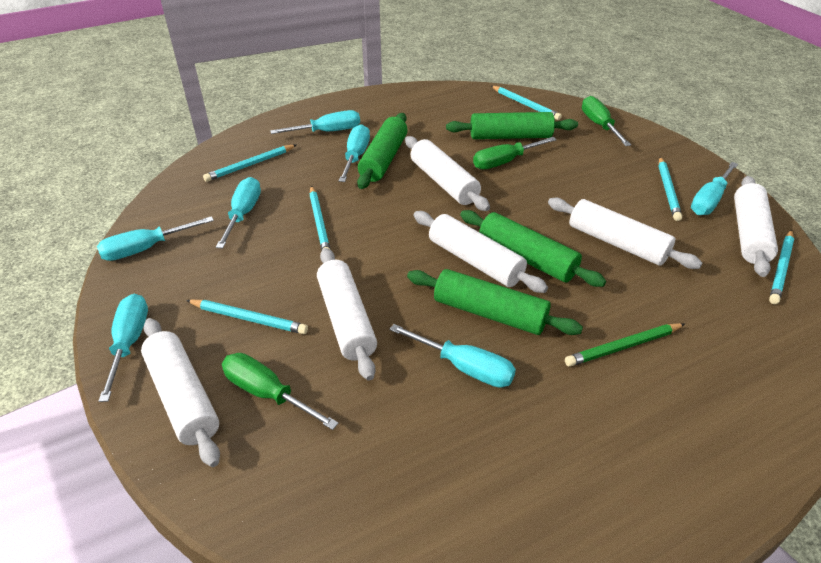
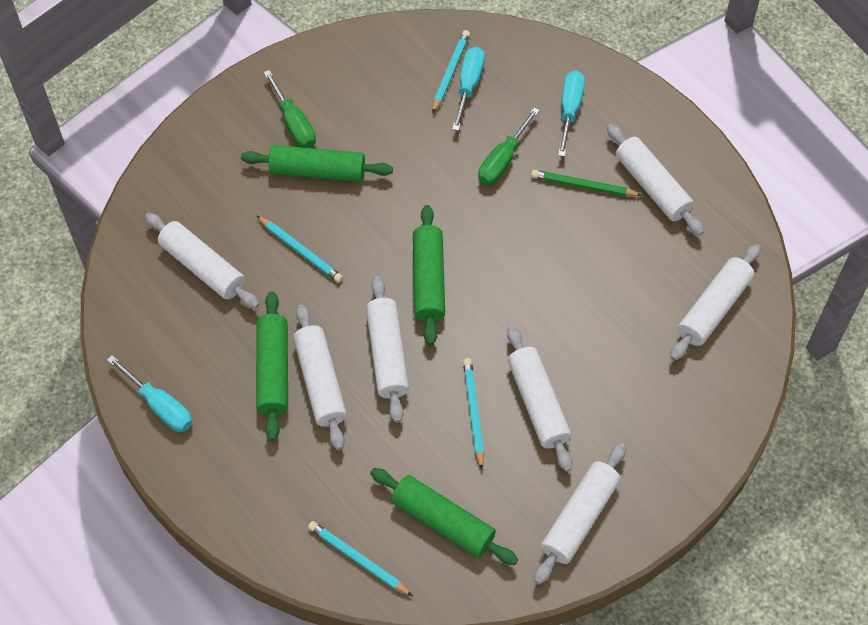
green screwdriver: 3 -> 2
turquoise pencil: 6 -> 4
turquoise screwdriver: 7 -> 3
white rolling pin: 6 -> 7

